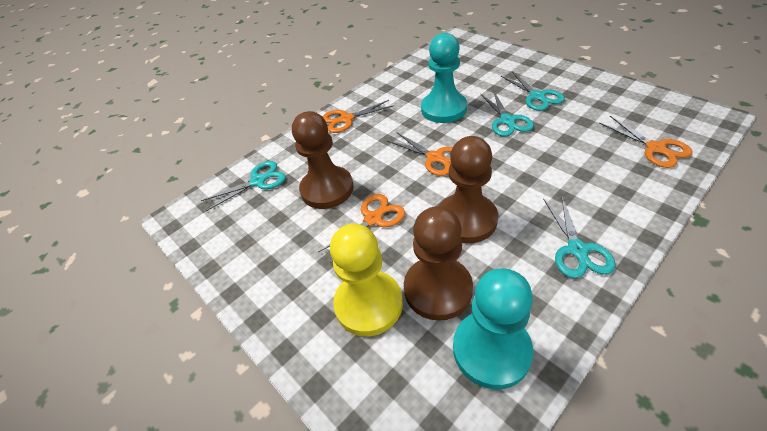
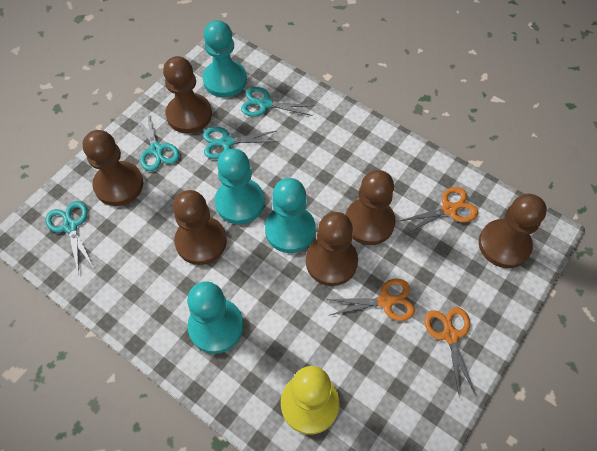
brown pawn: 3 -> 6
orange scissors: 4 -> 3
turquoise pawn: 2 -> 4

